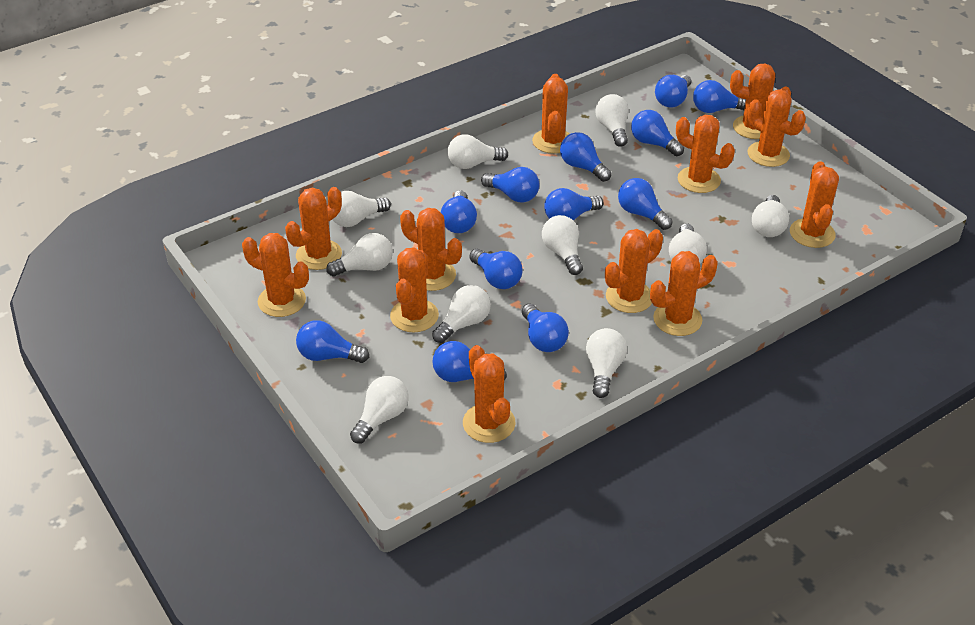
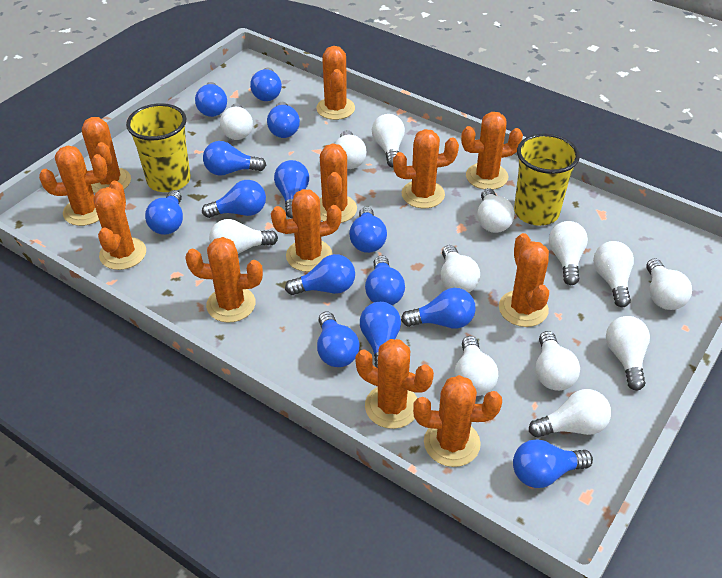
blue light bulb: 12 -> 14
white light bulb: 10 -> 13
yellow cup: 0 -> 2

